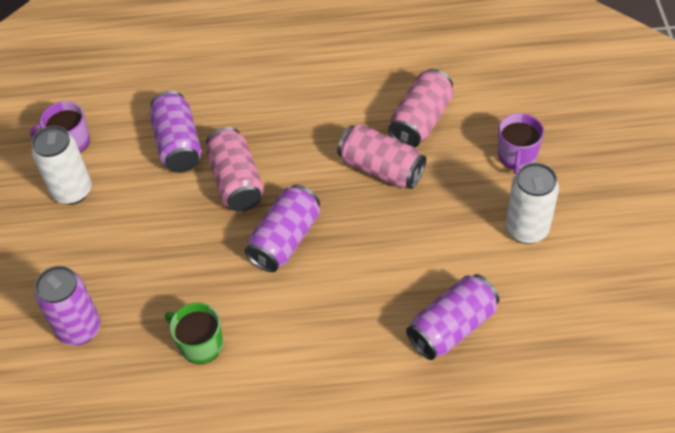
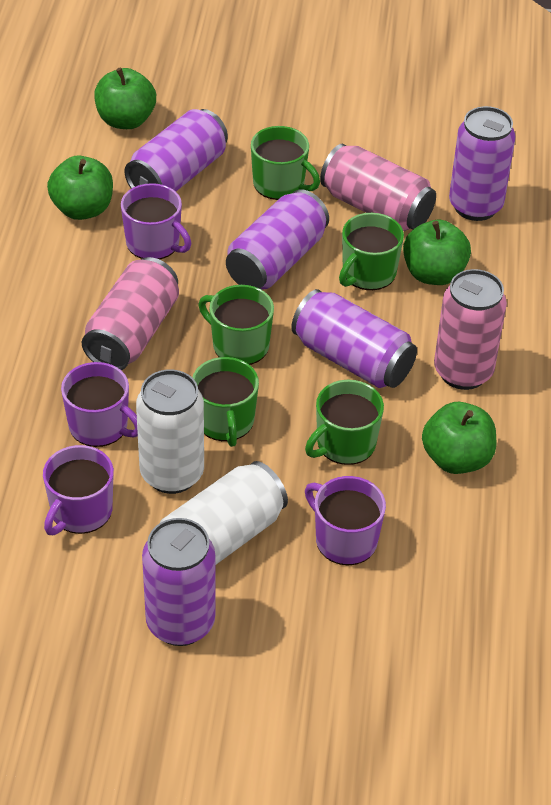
green apple: 0 -> 4
green mug: 1 -> 5
purple can: 4 -> 5
purple mug: 2 -> 4

